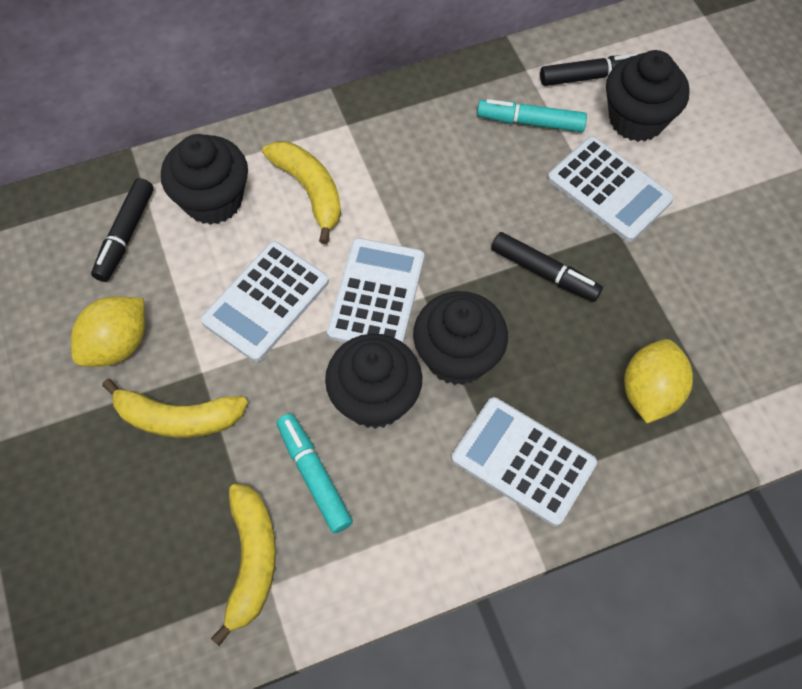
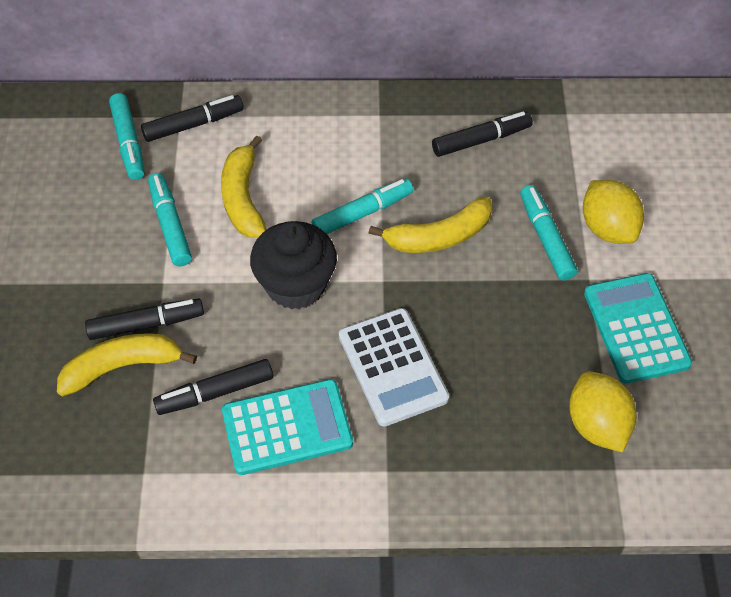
black cupcake: 4 -> 1
black marker: 3 -> 4
turquoise calculator: 0 -> 2
turquoise marker: 2 -> 4
white calculator: 4 -> 1

